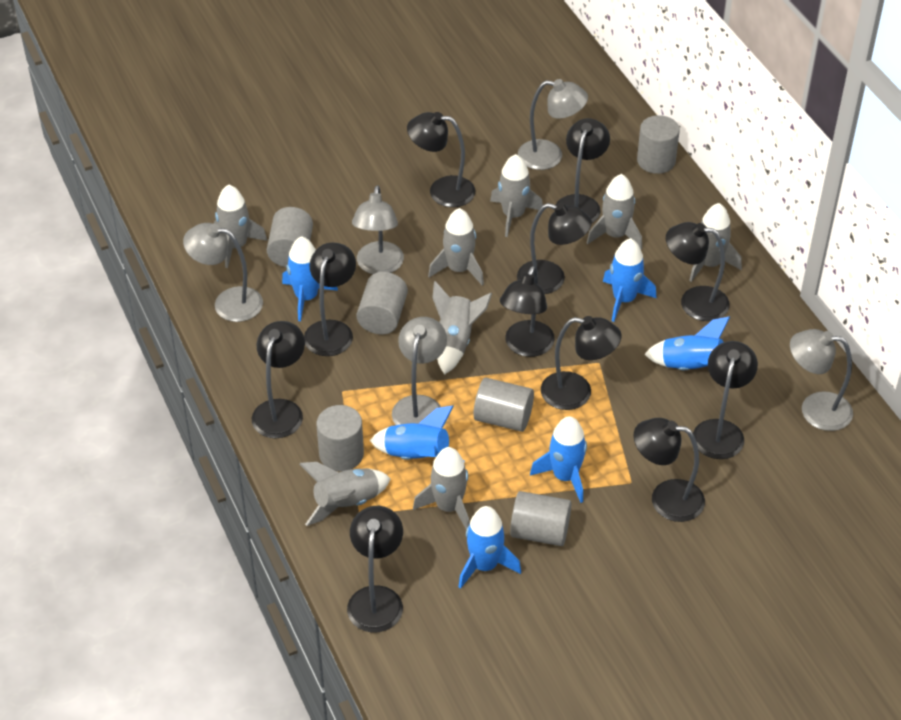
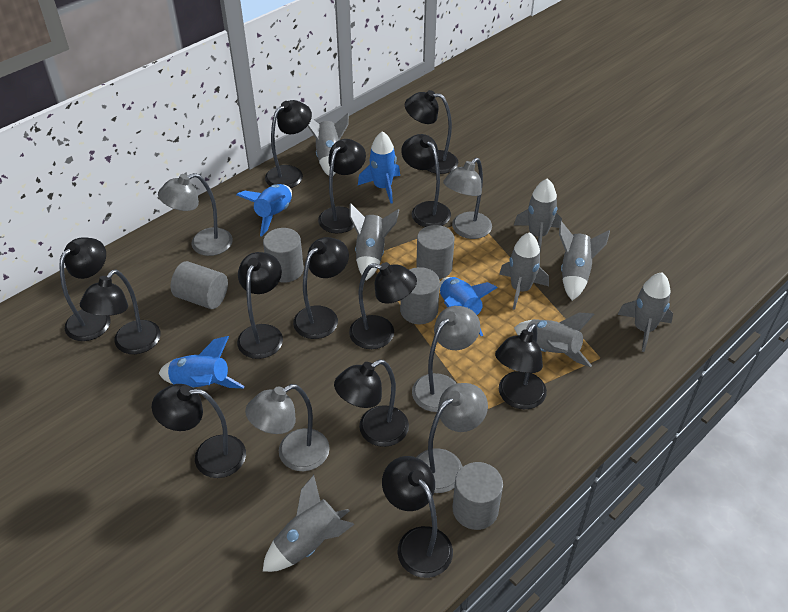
black lamp: 11 -> 13
blue rocket: 6 -> 4
grey cylinder: 6 -> 5

